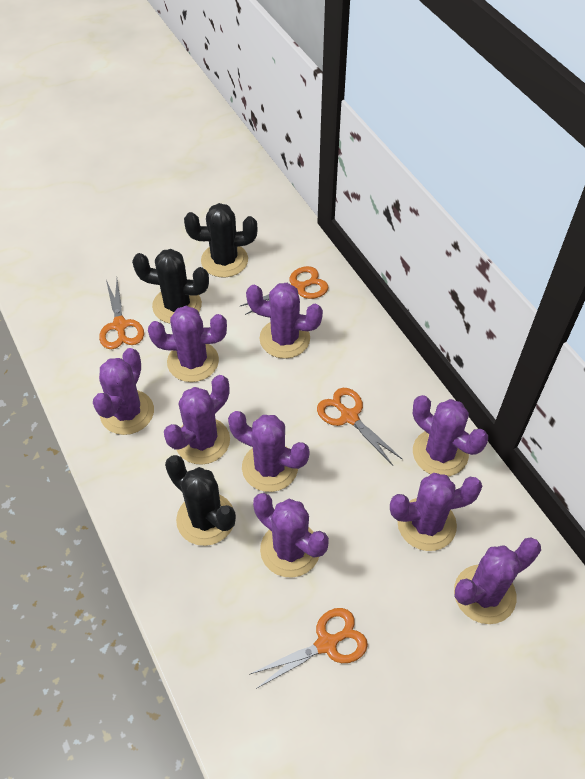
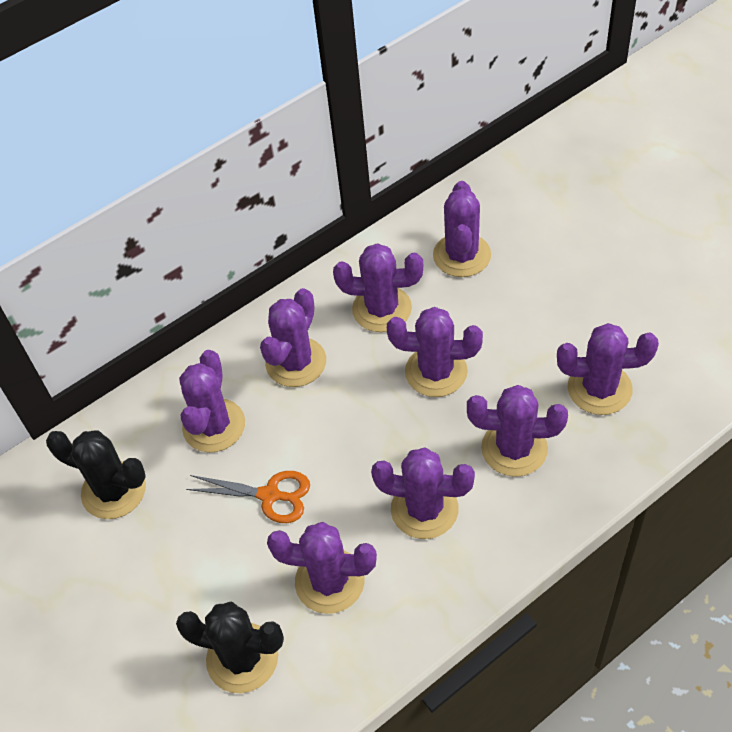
black cactus: 3 -> 2
orange scissors: 4 -> 1

